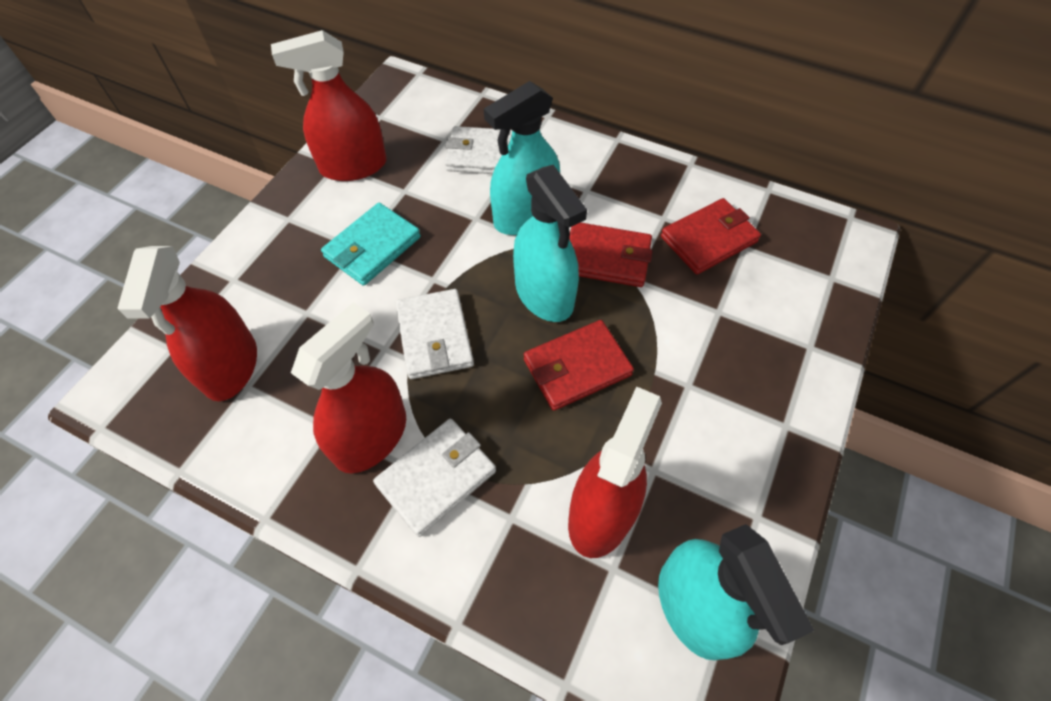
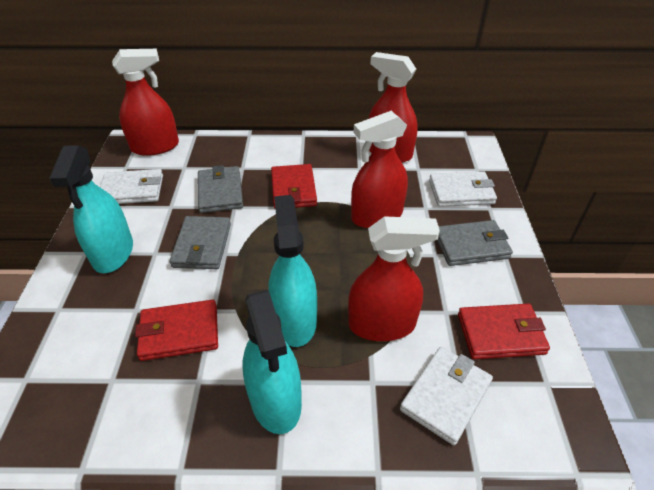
grey wallet: 0 -> 3
turquoise wallet: 1 -> 0

